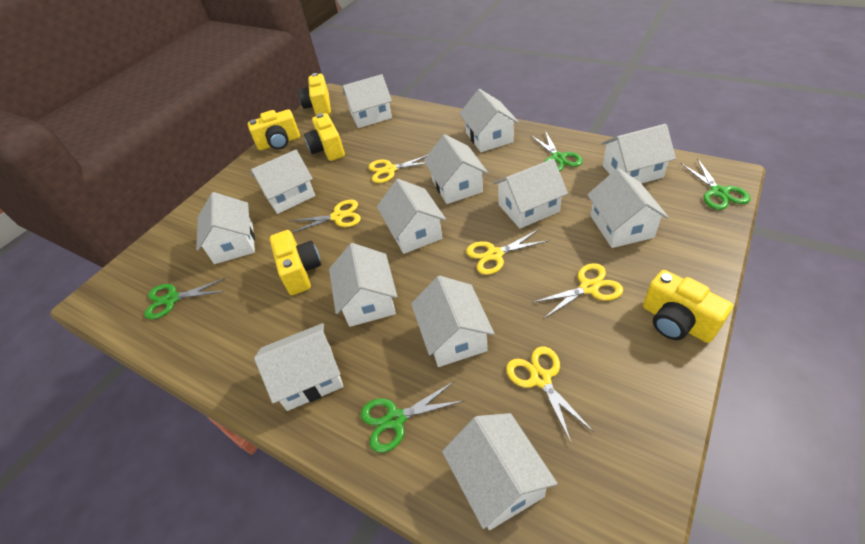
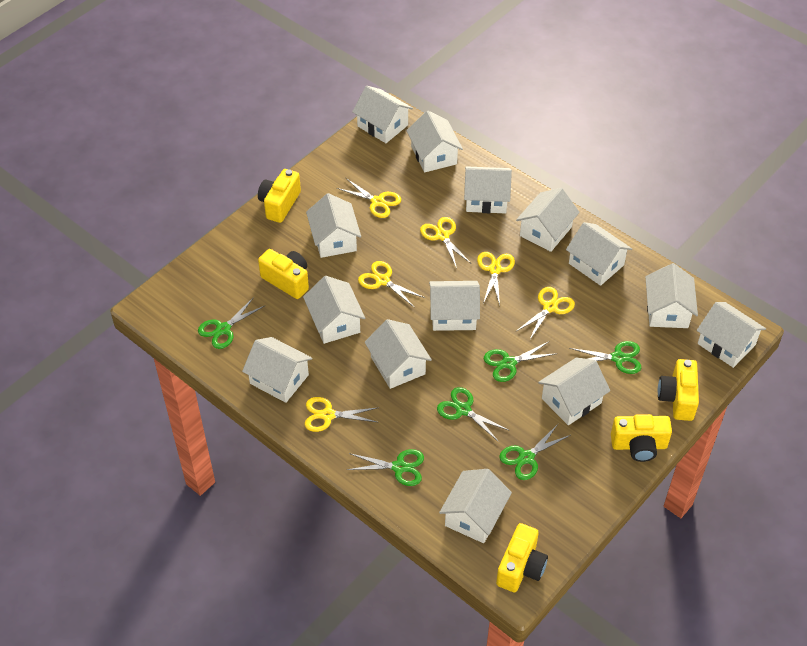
green scissors: 4 -> 6
white house: 13 -> 14
yellow scissors: 5 -> 6

